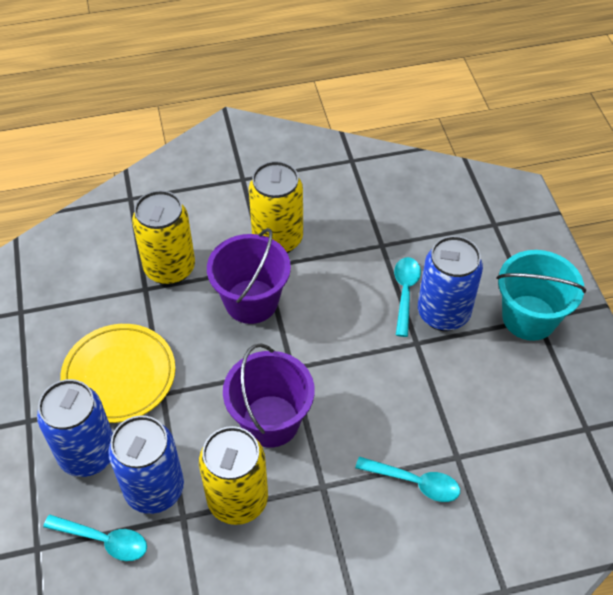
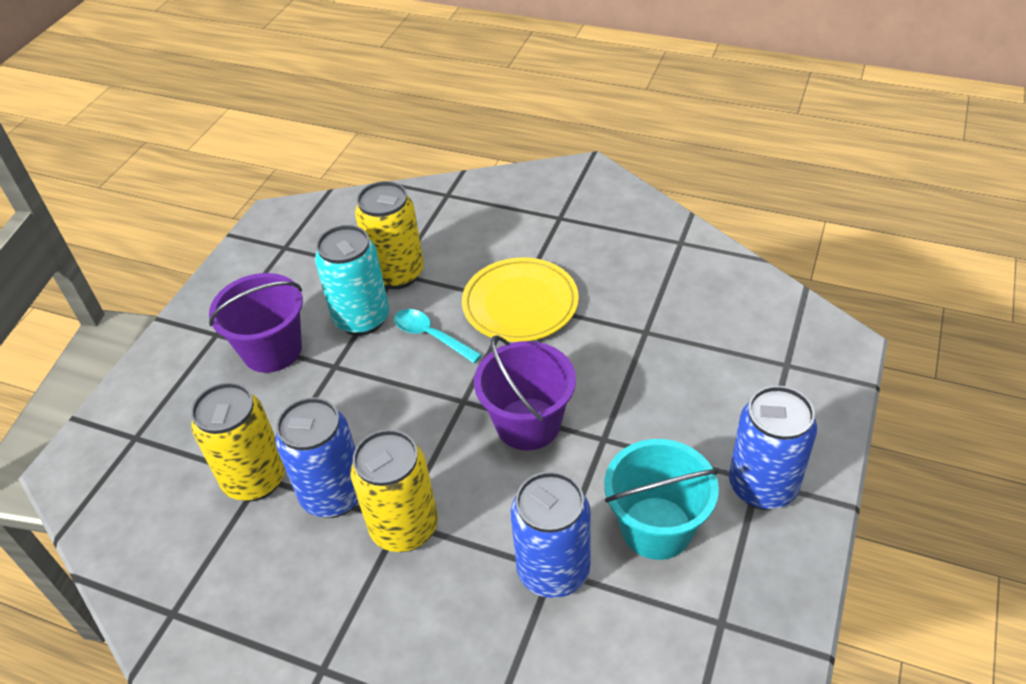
turquoise can: 0 -> 1
turquoise spoon: 3 -> 1

